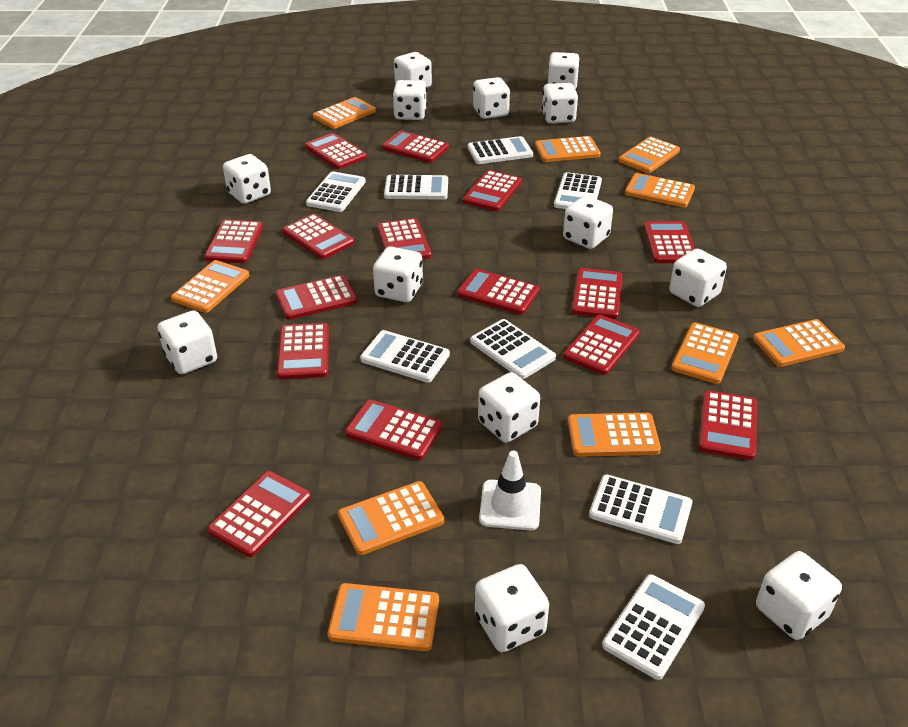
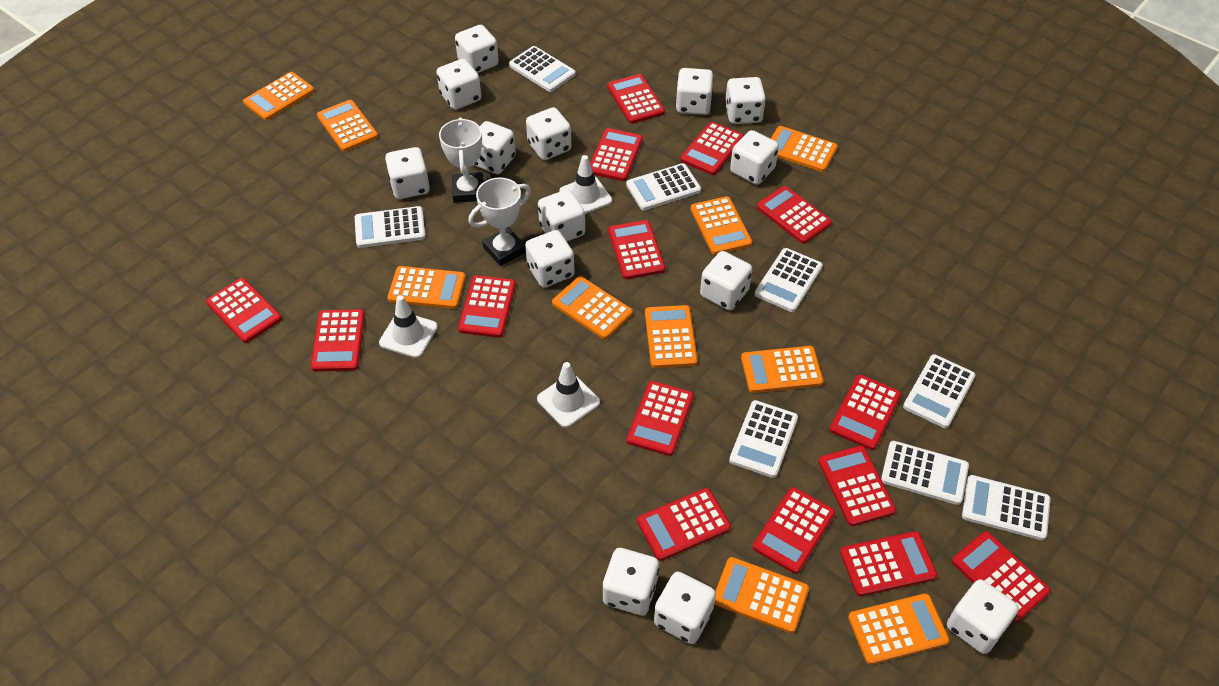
white dice: 13 -> 14
white traffic cone: 1 -> 3
white trophy: 0 -> 2

